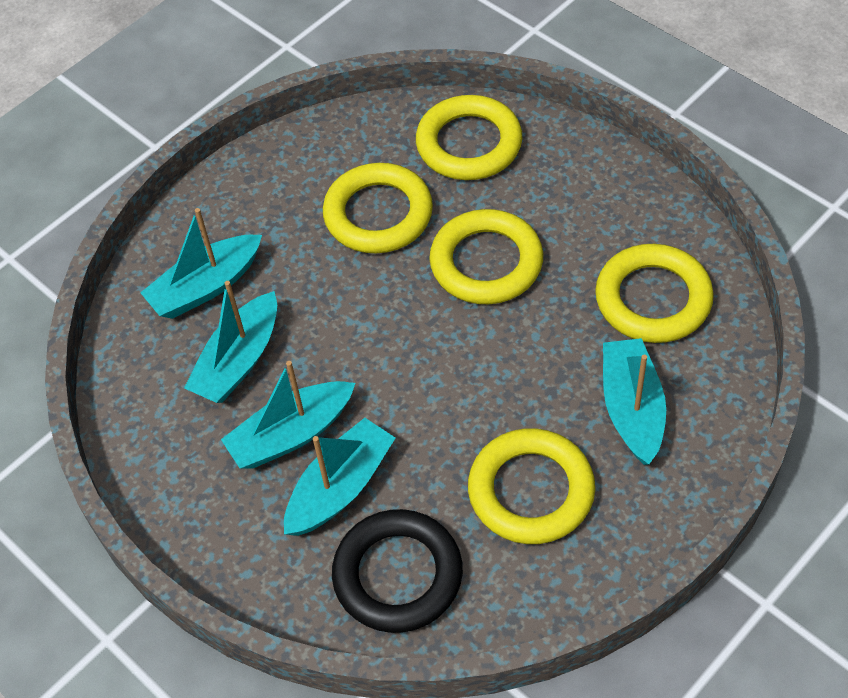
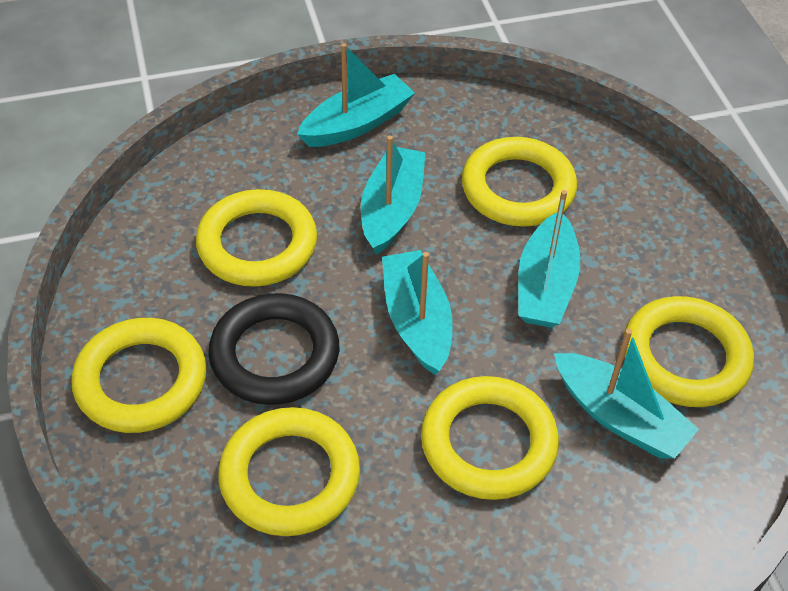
yellow ring: 5 -> 6

